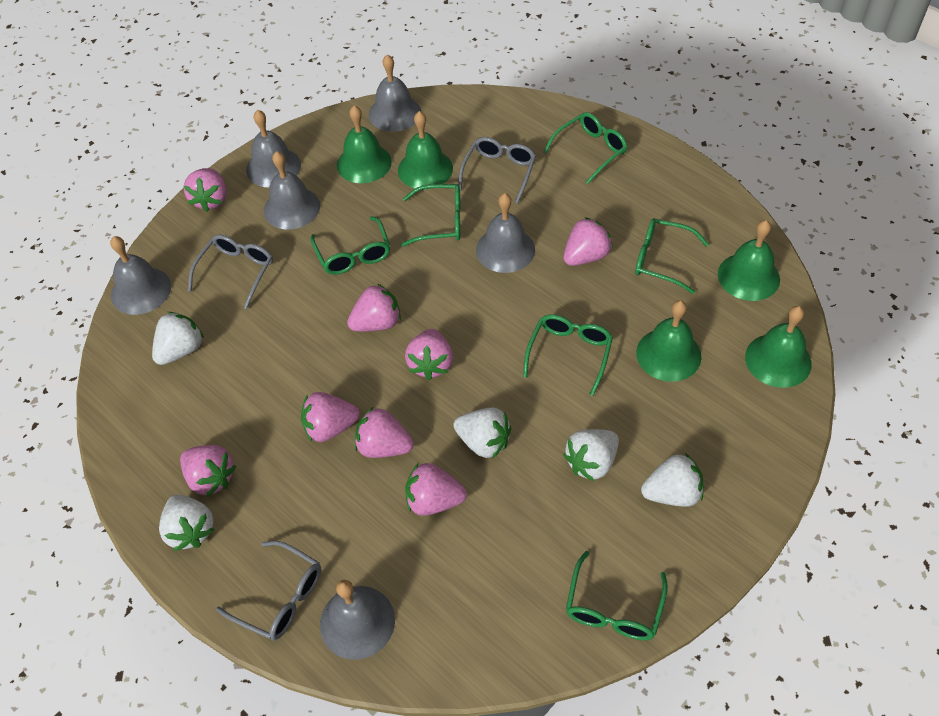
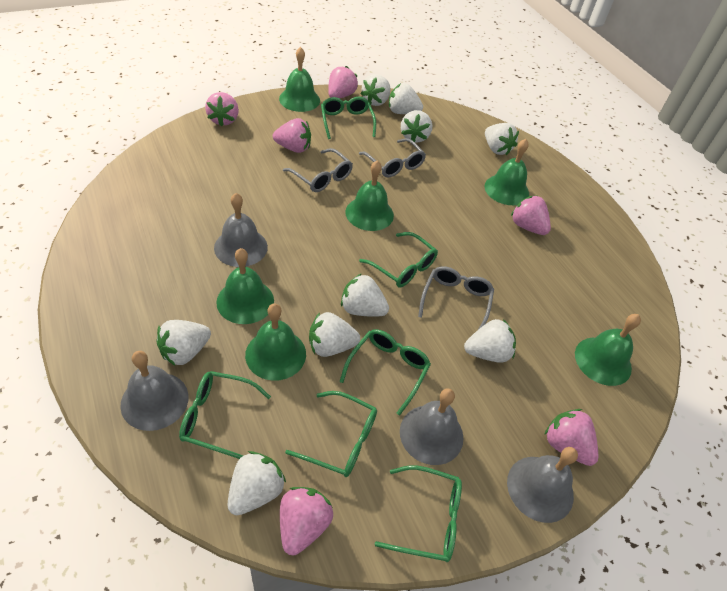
green bell: 5 -> 6
grey bell: 6 -> 4
pink strawberry: 8 -> 6
white strawberry: 5 -> 9

